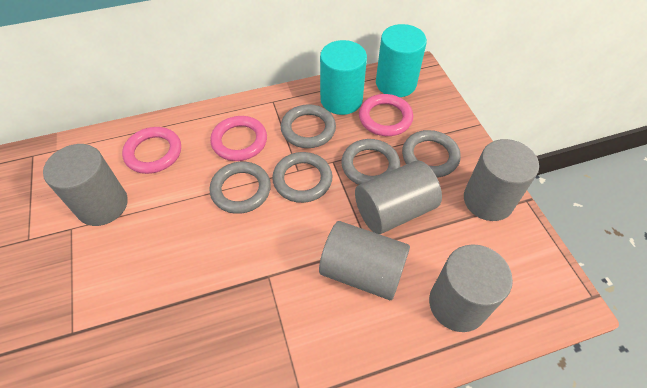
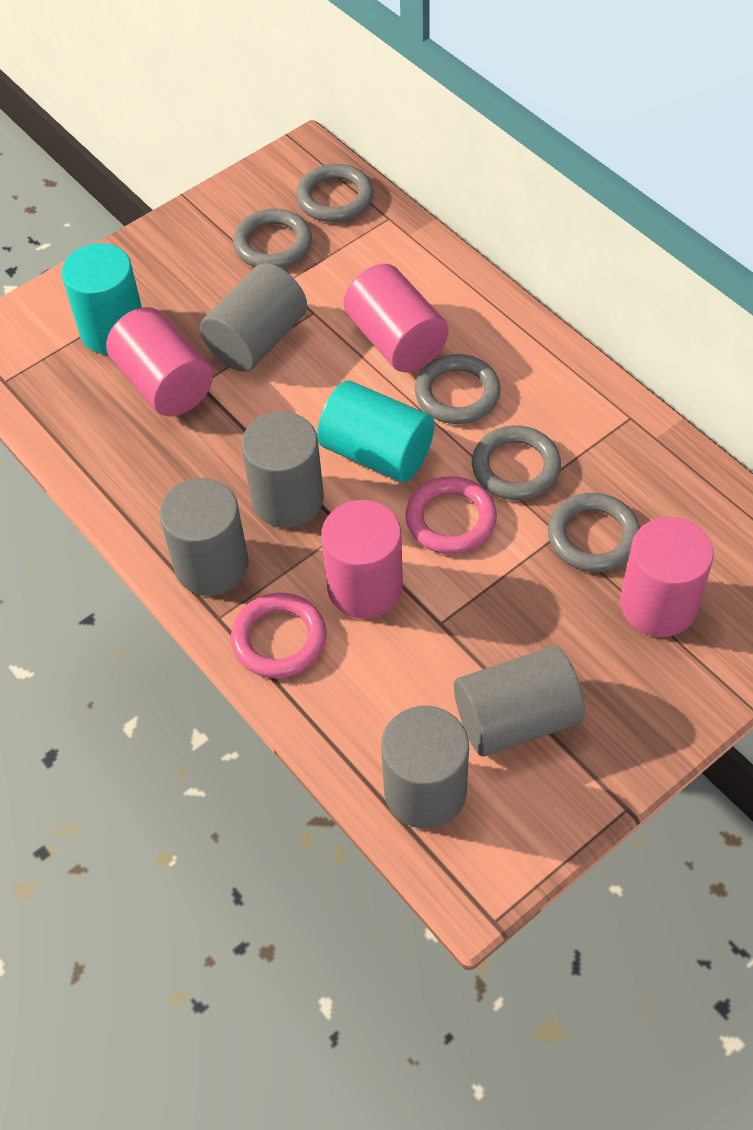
pink cylinder: 0 -> 4
pink ring: 3 -> 2

